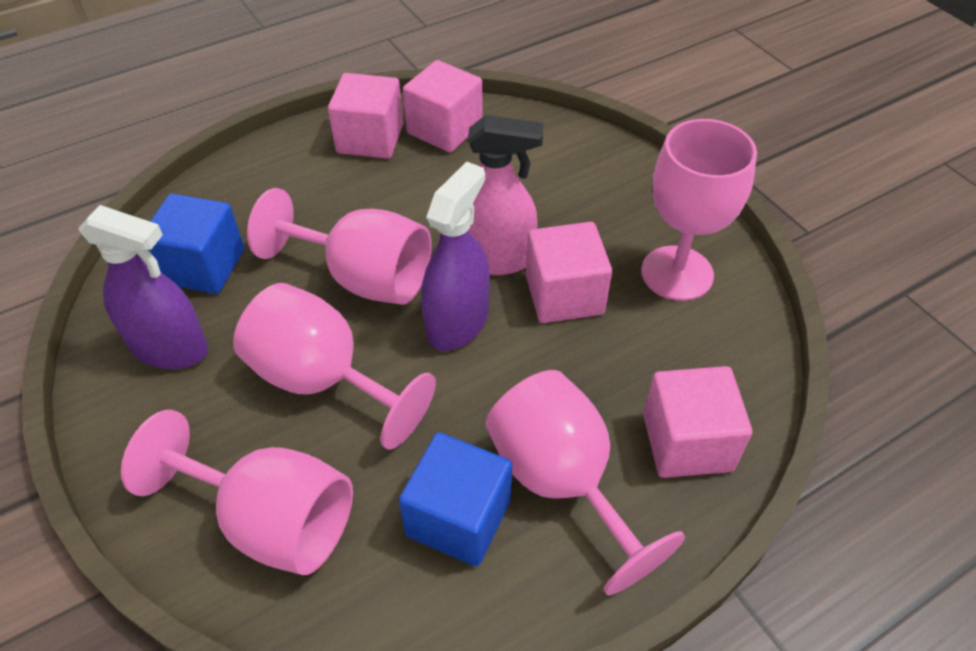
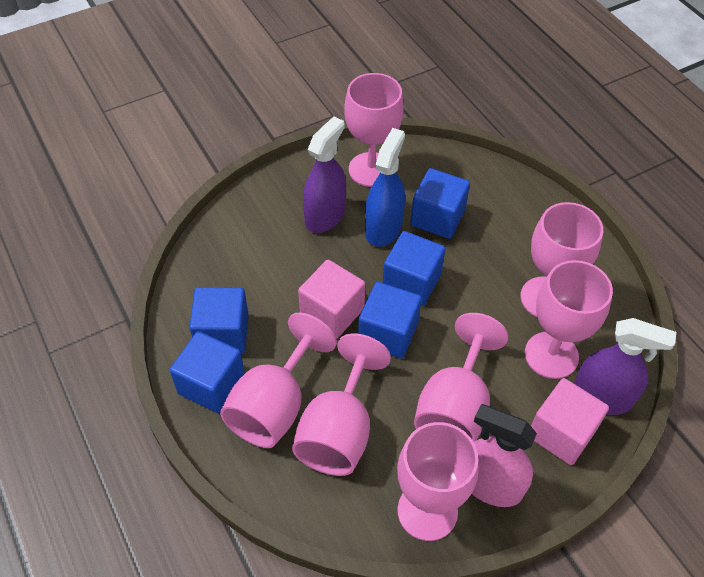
blue cube: 2 -> 5
blue spray bottle: 0 -> 1
pink cube: 4 -> 2
pink goblet: 5 -> 7

